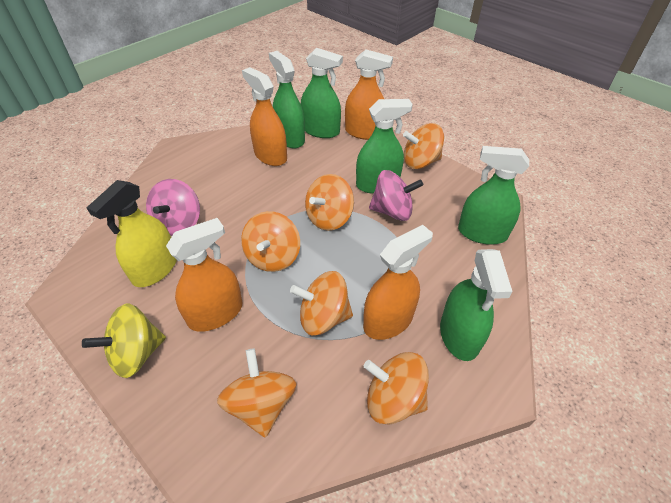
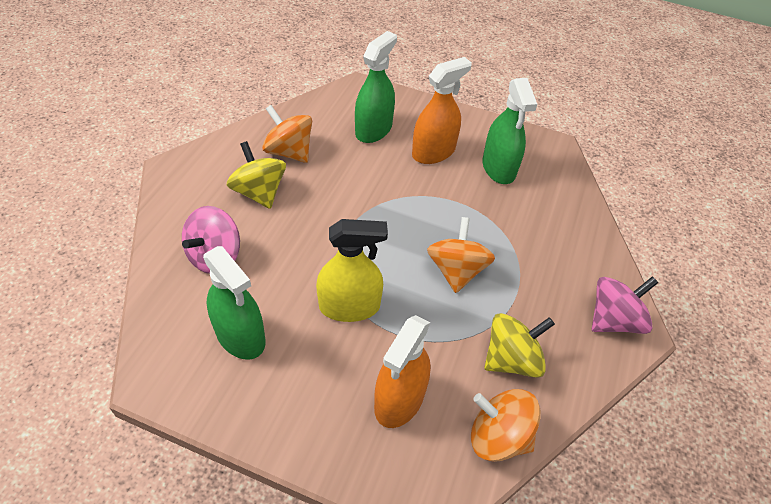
green spray bottle: 5 -> 3
orange spinning top: 6 -> 3
orange spray bottle: 4 -> 2
yellow spinning top: 1 -> 2

